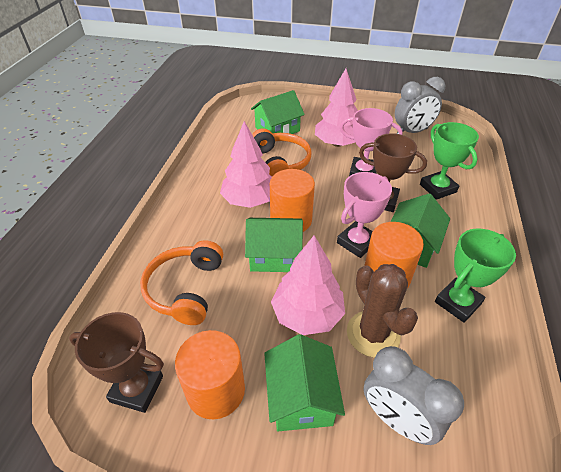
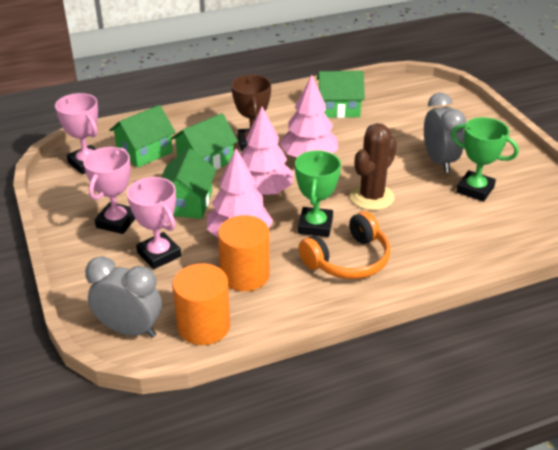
brown trophy: 2 -> 1
orange cylinder: 3 -> 2
orange headphones: 2 -> 1
pink trophy: 2 -> 3

